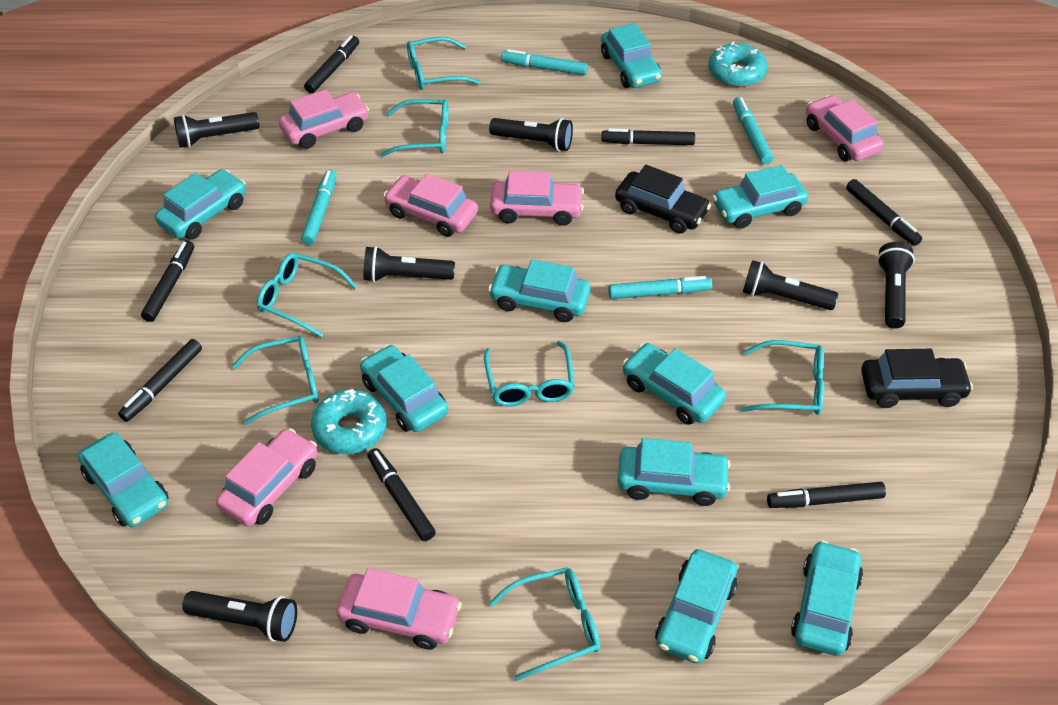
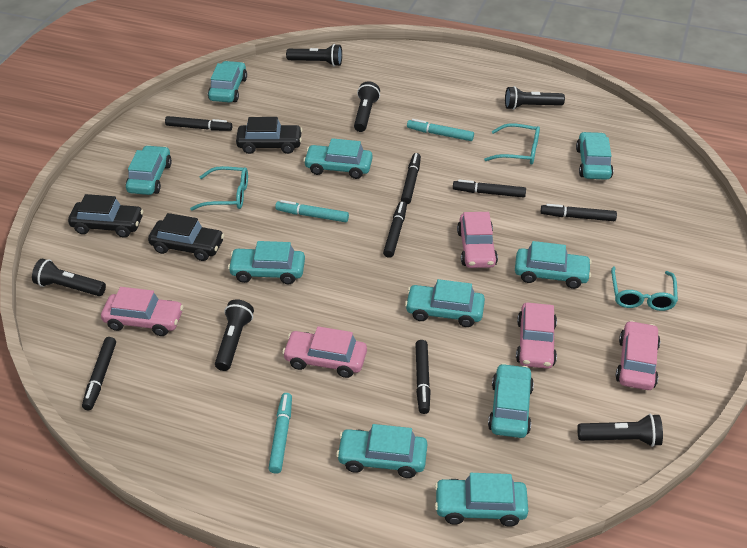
black car: 2 -> 3
pink car: 6 -> 5
turquoise donut: 2 -> 0
turquoise glasses: 7 -> 3
turquoise marker: 4 -> 3

